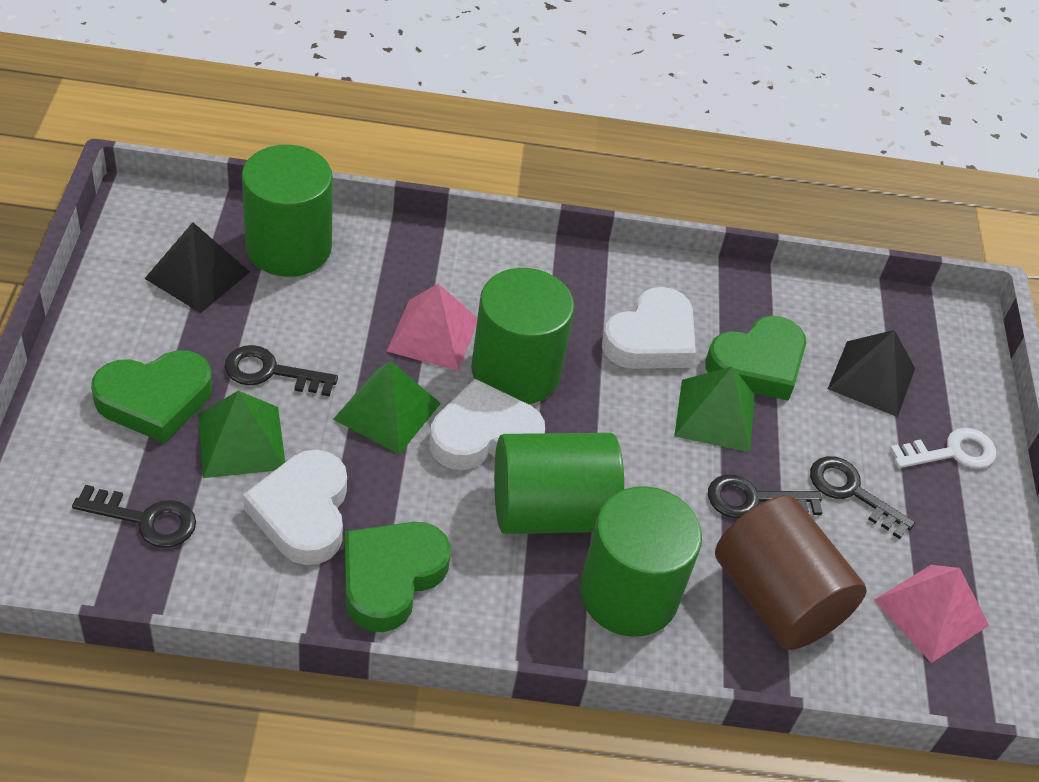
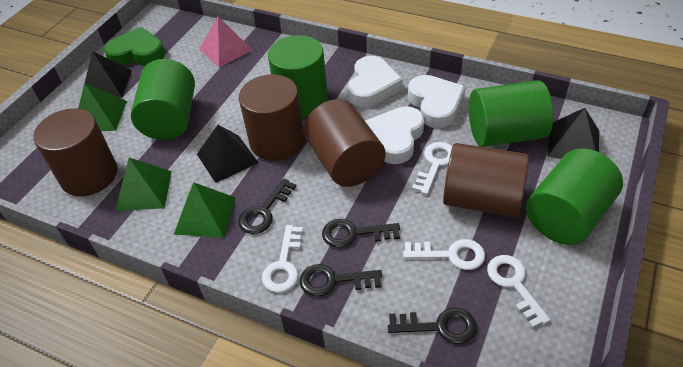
black pyramid: 2 -> 3
brown cylinder: 1 -> 4
green heart: 3 -> 1
pink pyramid: 2 -> 1
white key: 1 -> 4

